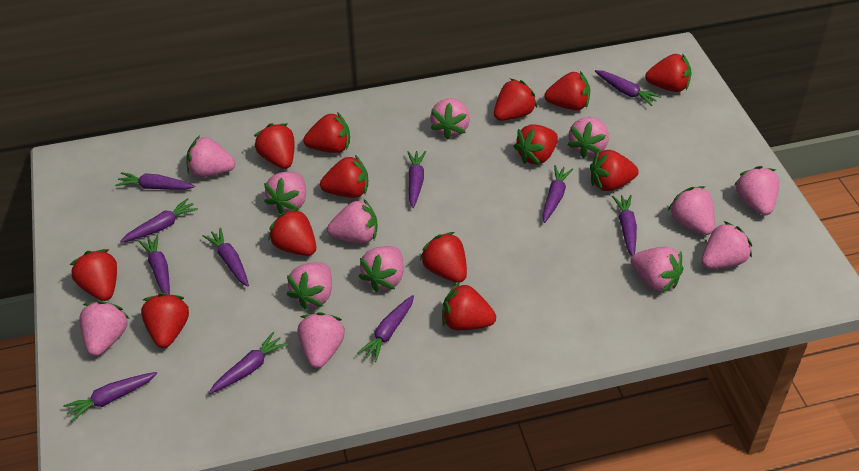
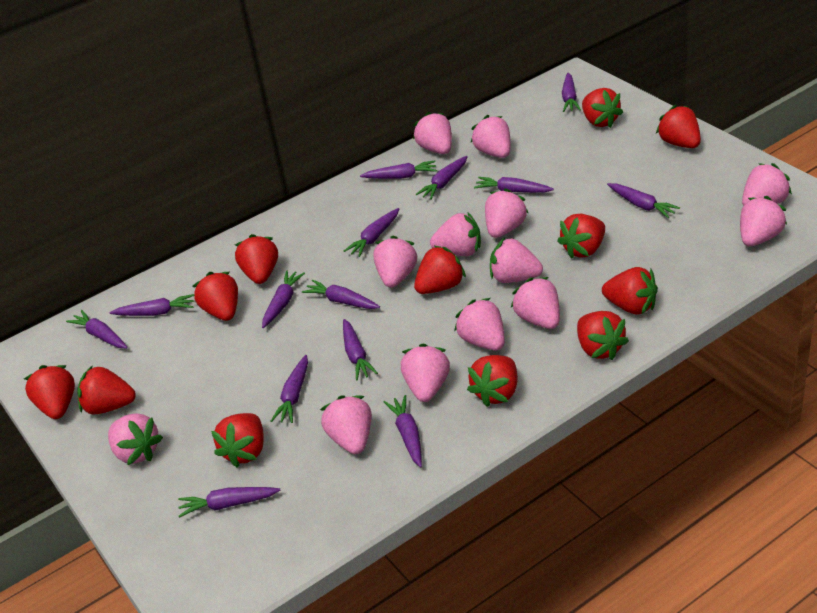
purple carrot: 11 -> 14
red strawberry: 13 -> 12

